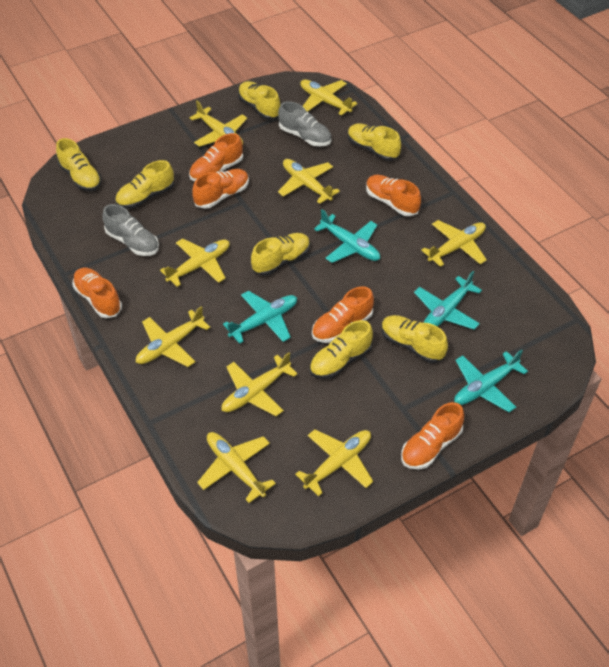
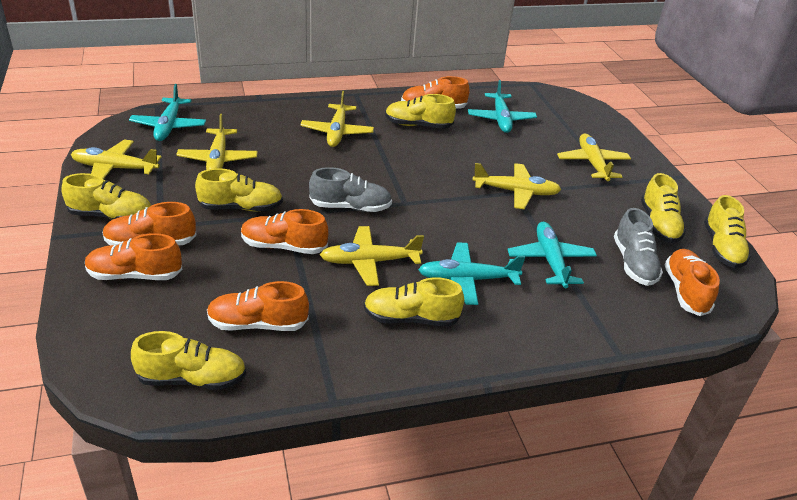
yellow plane: 9 -> 6

